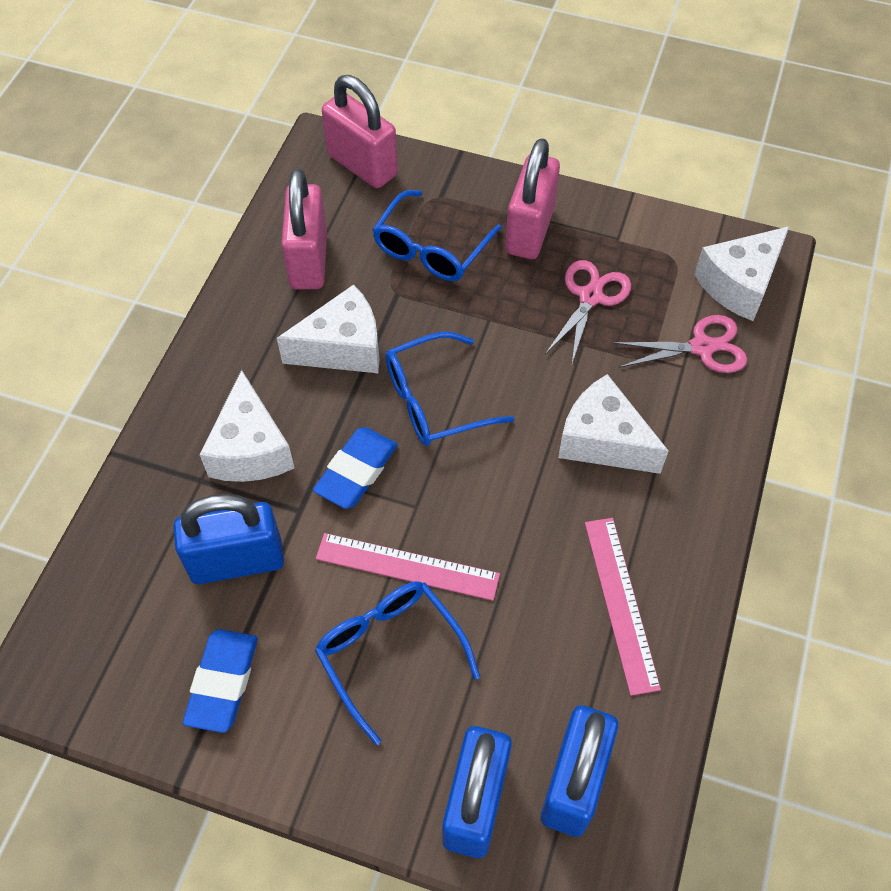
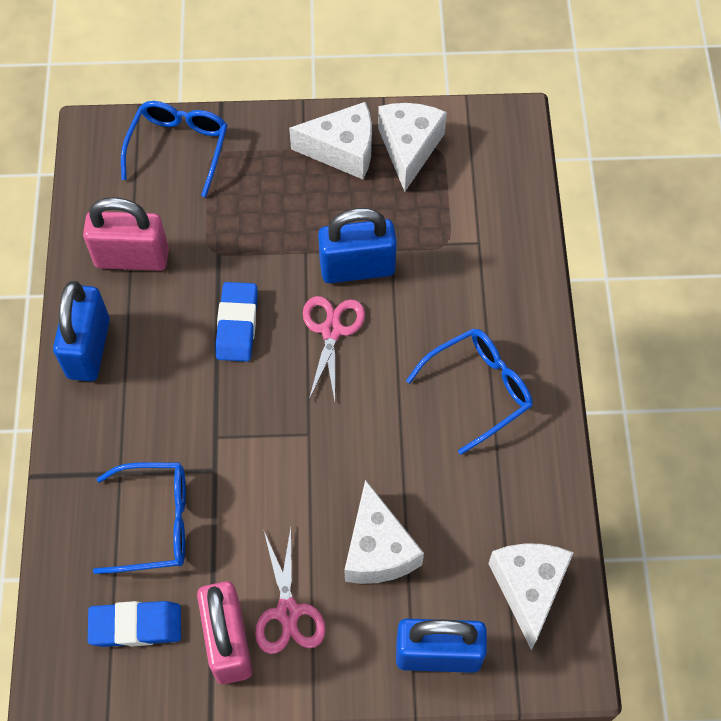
pink padlock: 3 -> 2
pink ruler: 2 -> 0

